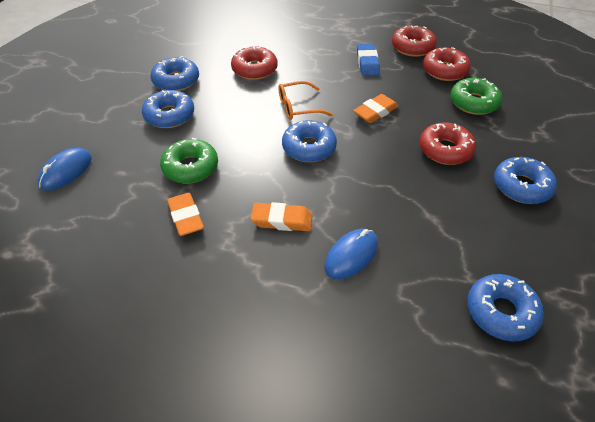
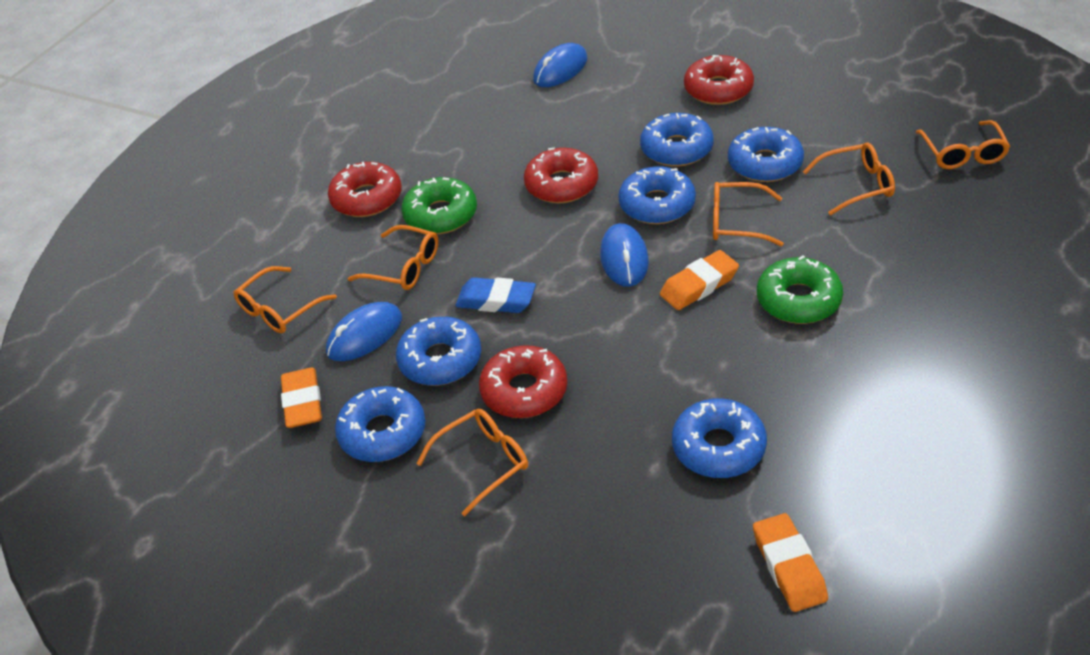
blue donut: 5 -> 6
blue mouse: 2 -> 3
orange glasses: 1 -> 6

